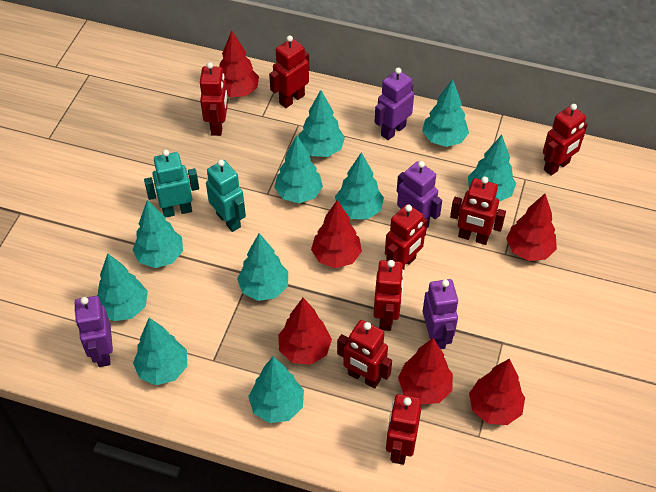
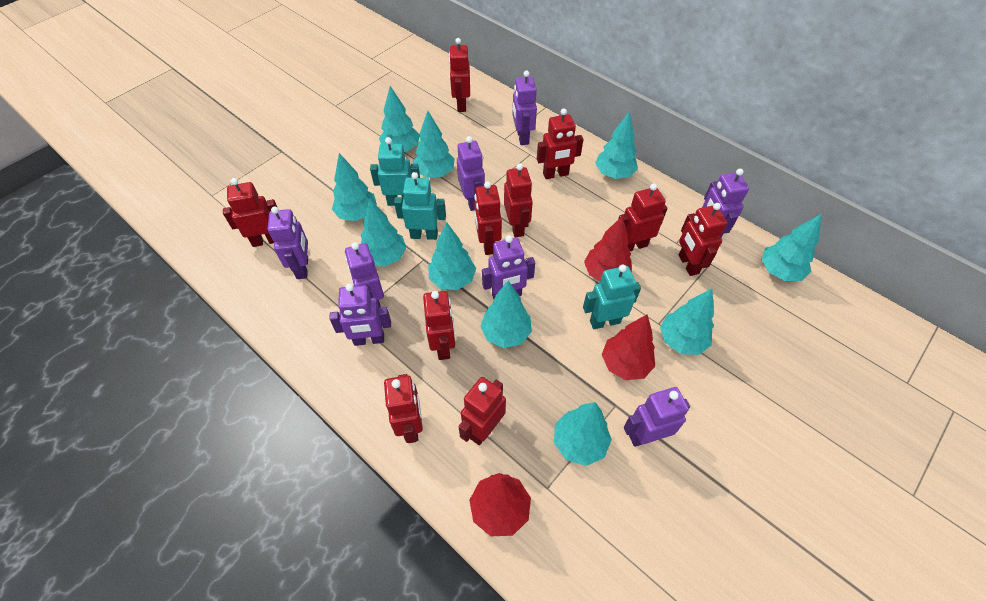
purple robot: 4 -> 8
red robot: 8 -> 10
red tree: 6 -> 3
turquoise robot: 2 -> 3

